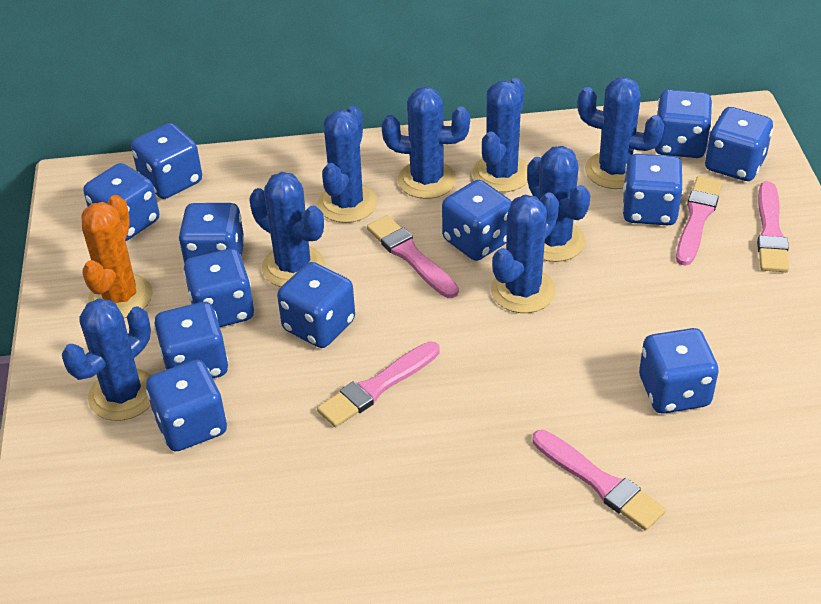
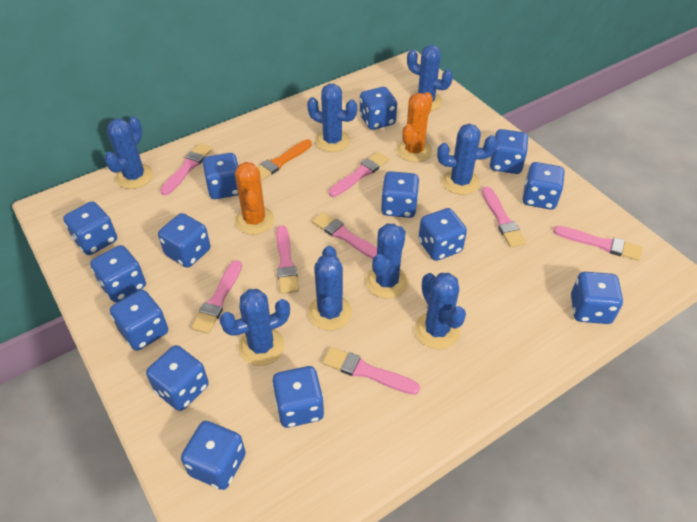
blue dice: 12 -> 14
orange brush: 0 -> 1
orange cactus: 1 -> 2
pink brush: 5 -> 8

